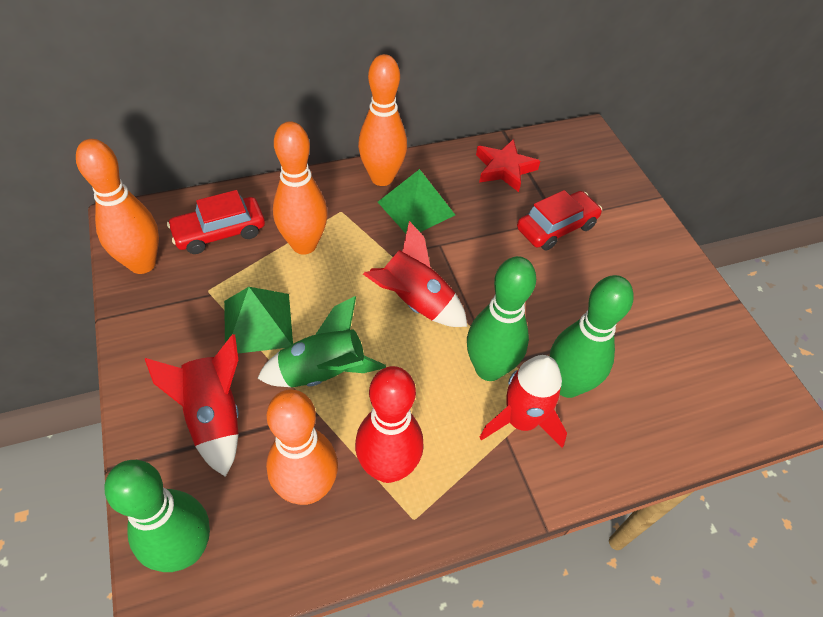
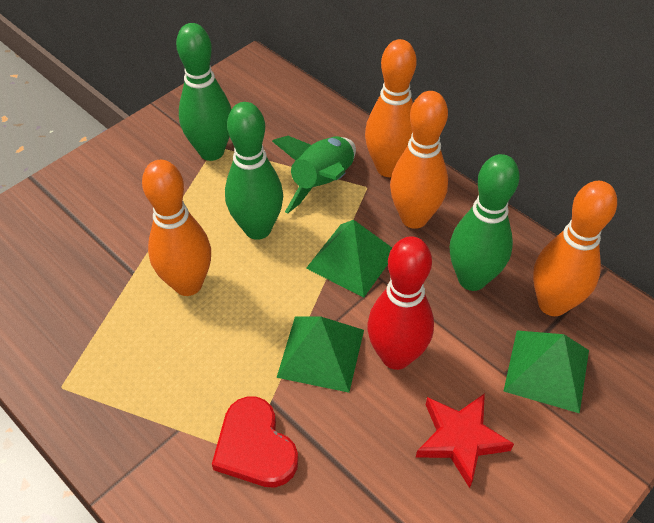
green pyramid: 2 -> 3
red car: 2 -> 0
red heart: 0 -> 1
red rocket: 3 -> 0

